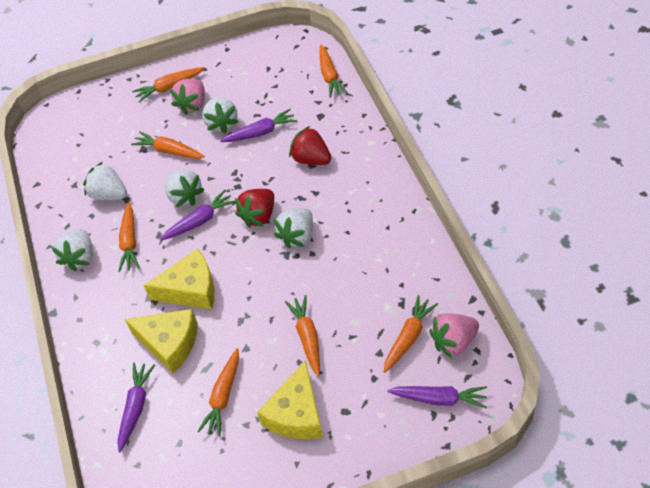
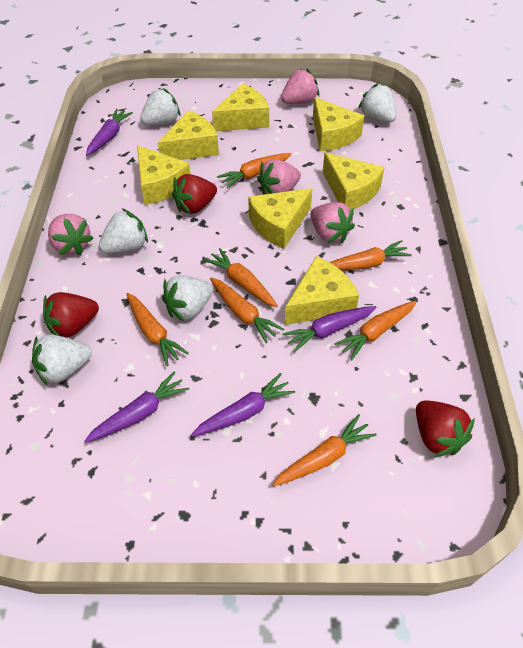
pink strawberry: 2 -> 4
red strawberry: 2 -> 3
yellow cheese: 3 -> 7

